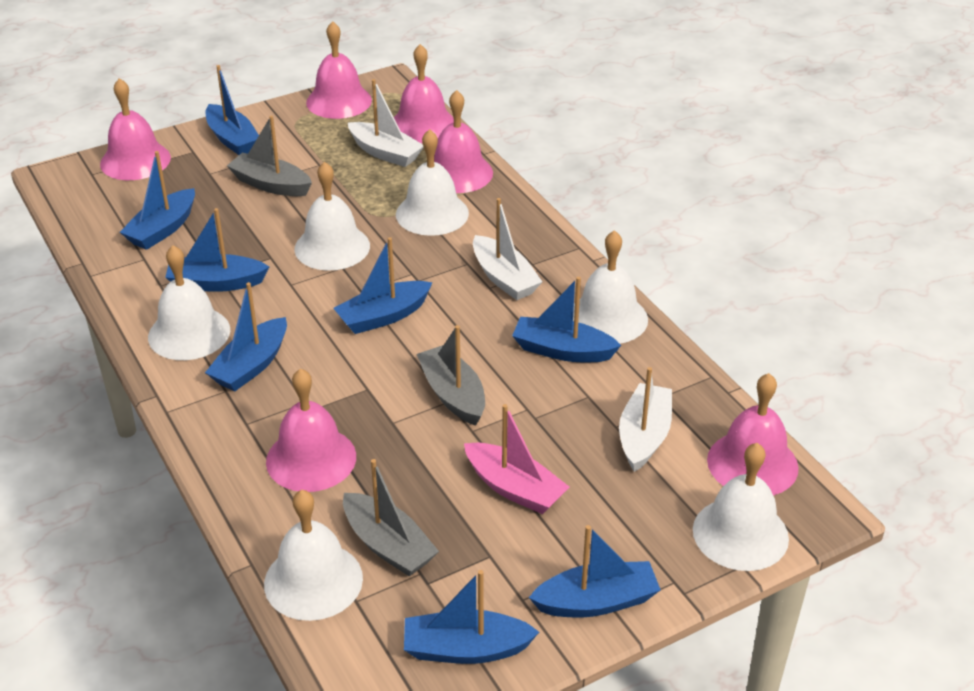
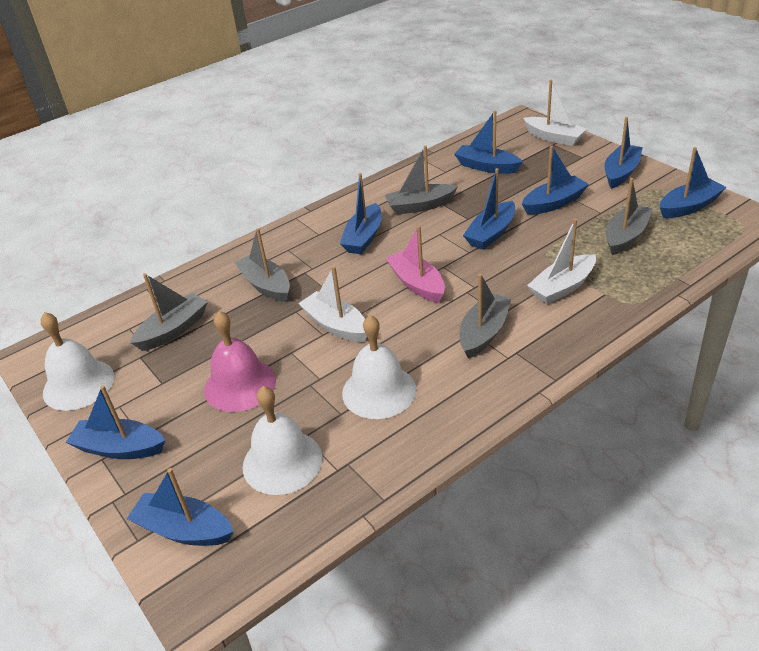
grey boat: 3 -> 5
pink bell: 6 -> 1
white bell: 6 -> 3

